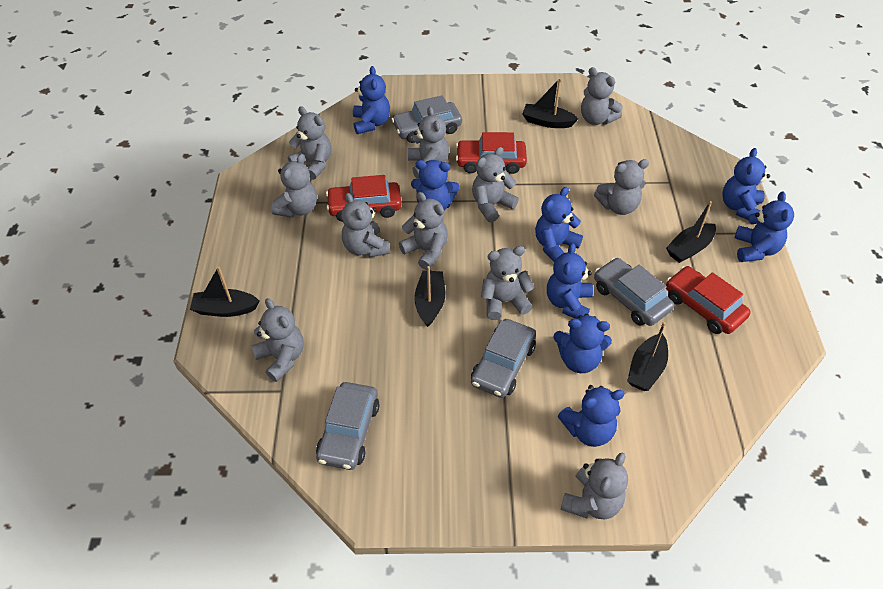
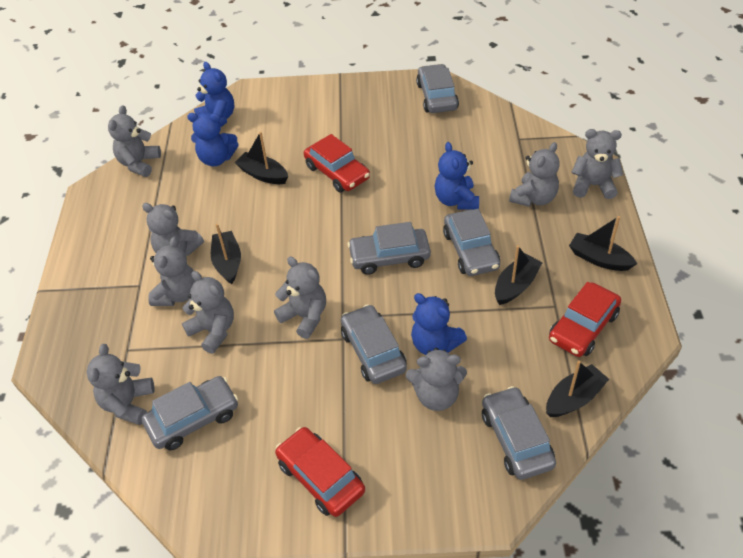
blue teddy bear: 8 -> 4
grey car: 4 -> 6
grey teddy bear: 11 -> 9

